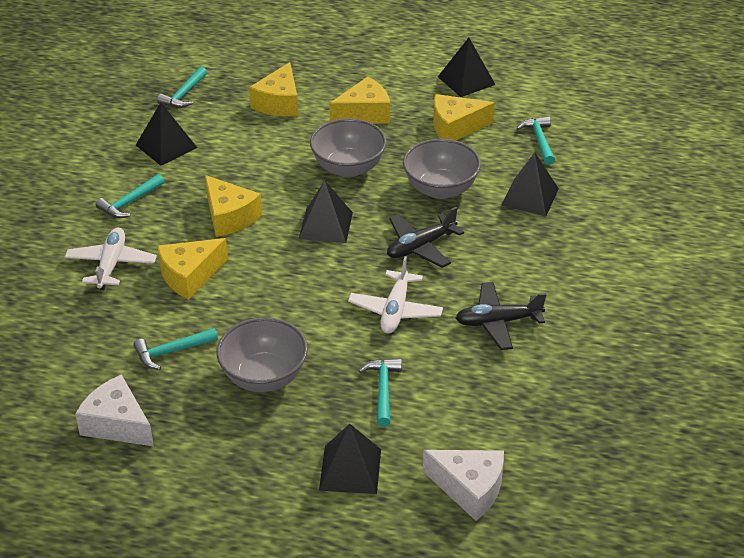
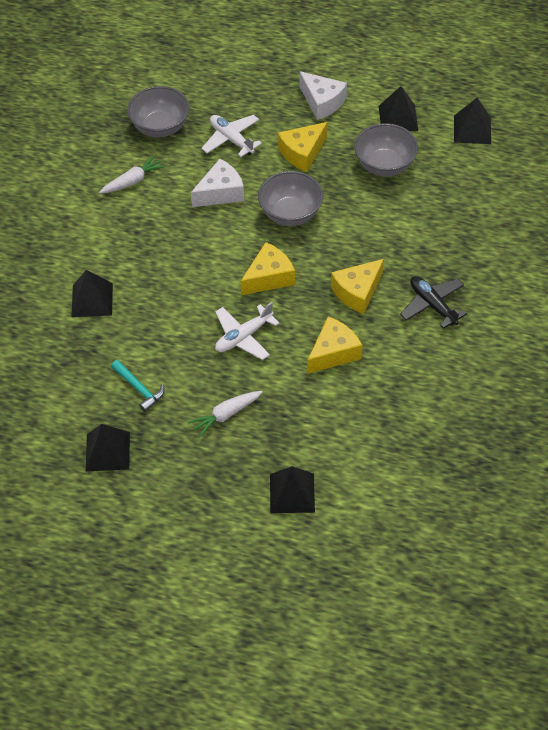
black plane: 2 -> 1
turquoise hammer: 5 -> 1
white carrot: 0 -> 2
yellow cheese: 5 -> 4

